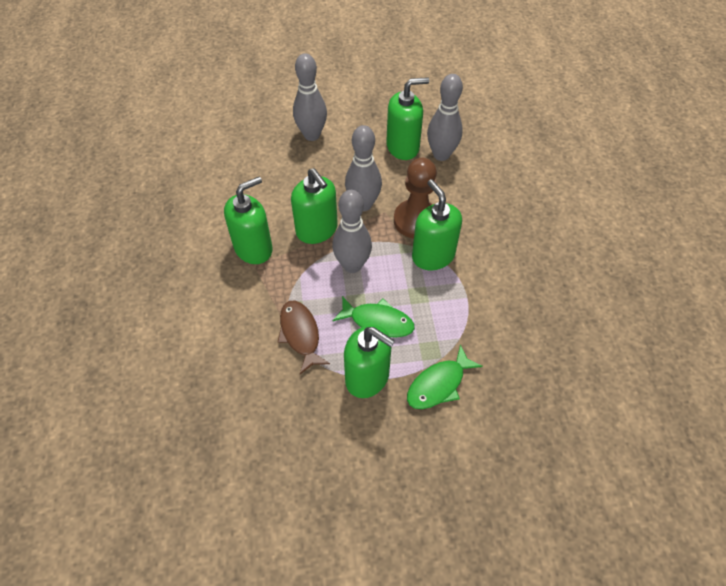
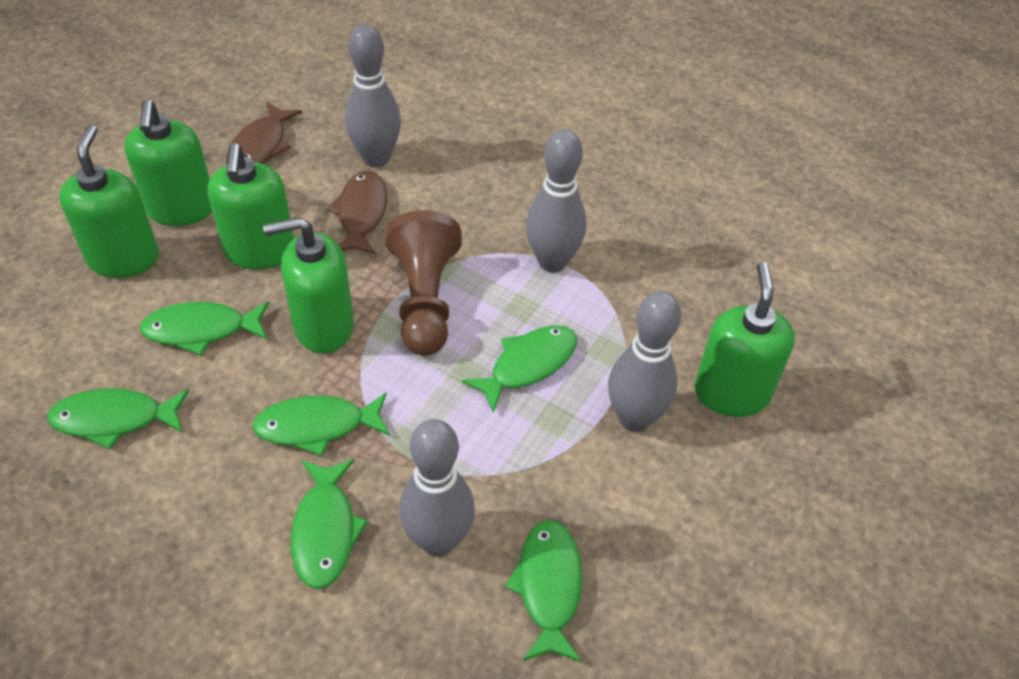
brown fish: 1 -> 2
green fish: 2 -> 6

